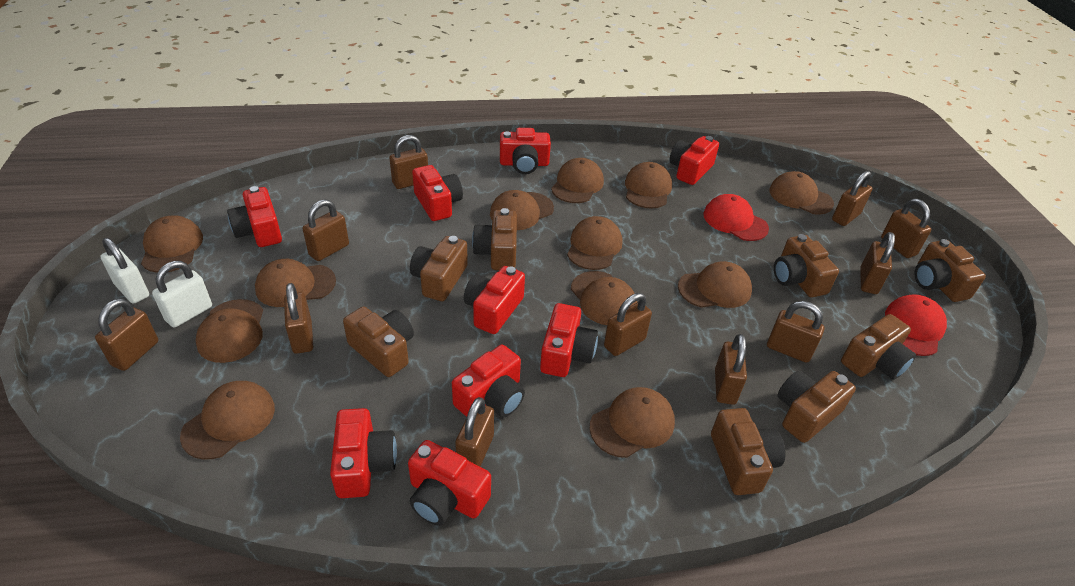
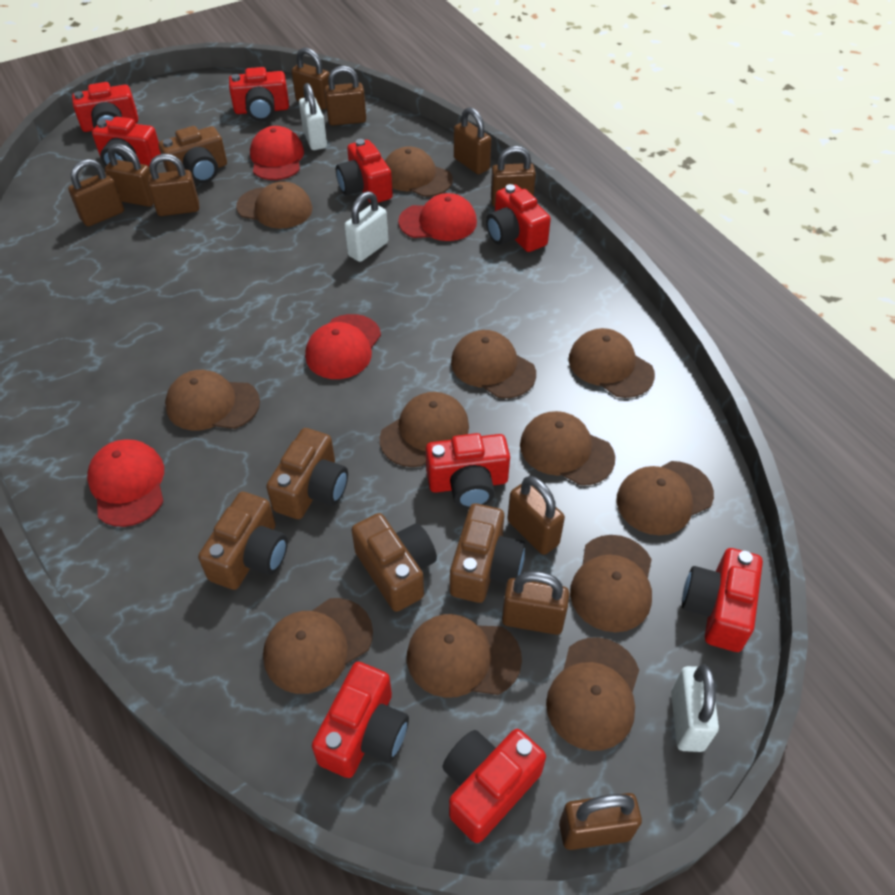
brown camera: 8 -> 5
brown padlock: 11 -> 10
red cap: 2 -> 4
white padlock: 2 -> 3

